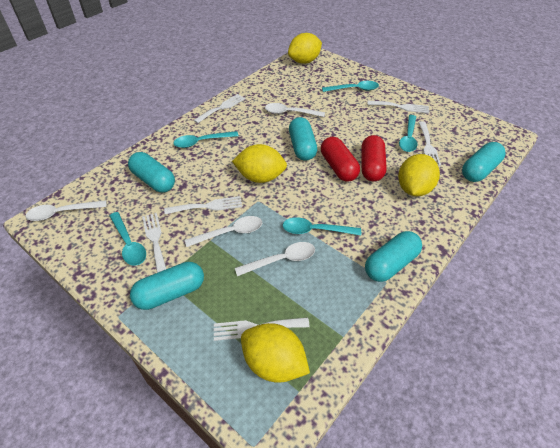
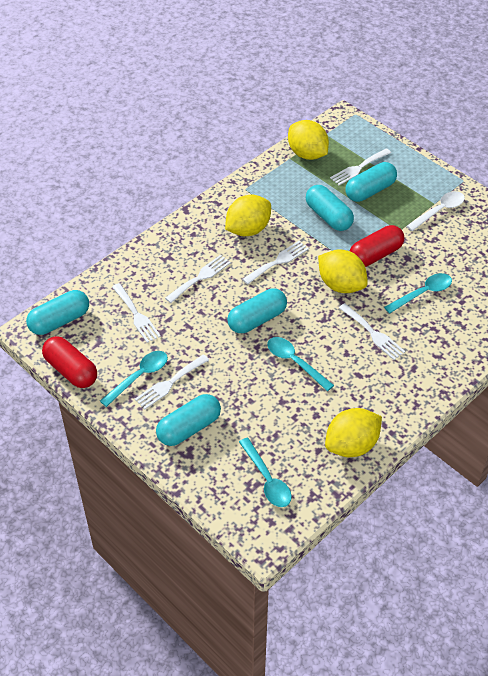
turquoise spoon: 5 -> 4
white spoon: 4 -> 1

